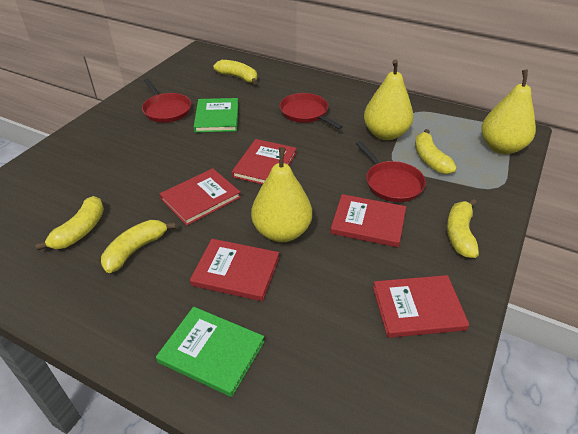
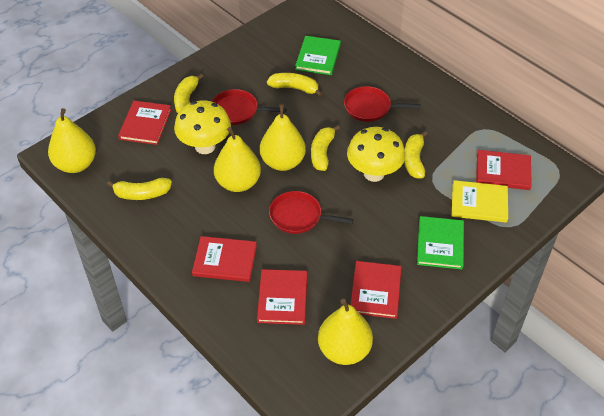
yellow book: 0 -> 1
yellow mushroom: 0 -> 2
yellow pear: 3 -> 4

